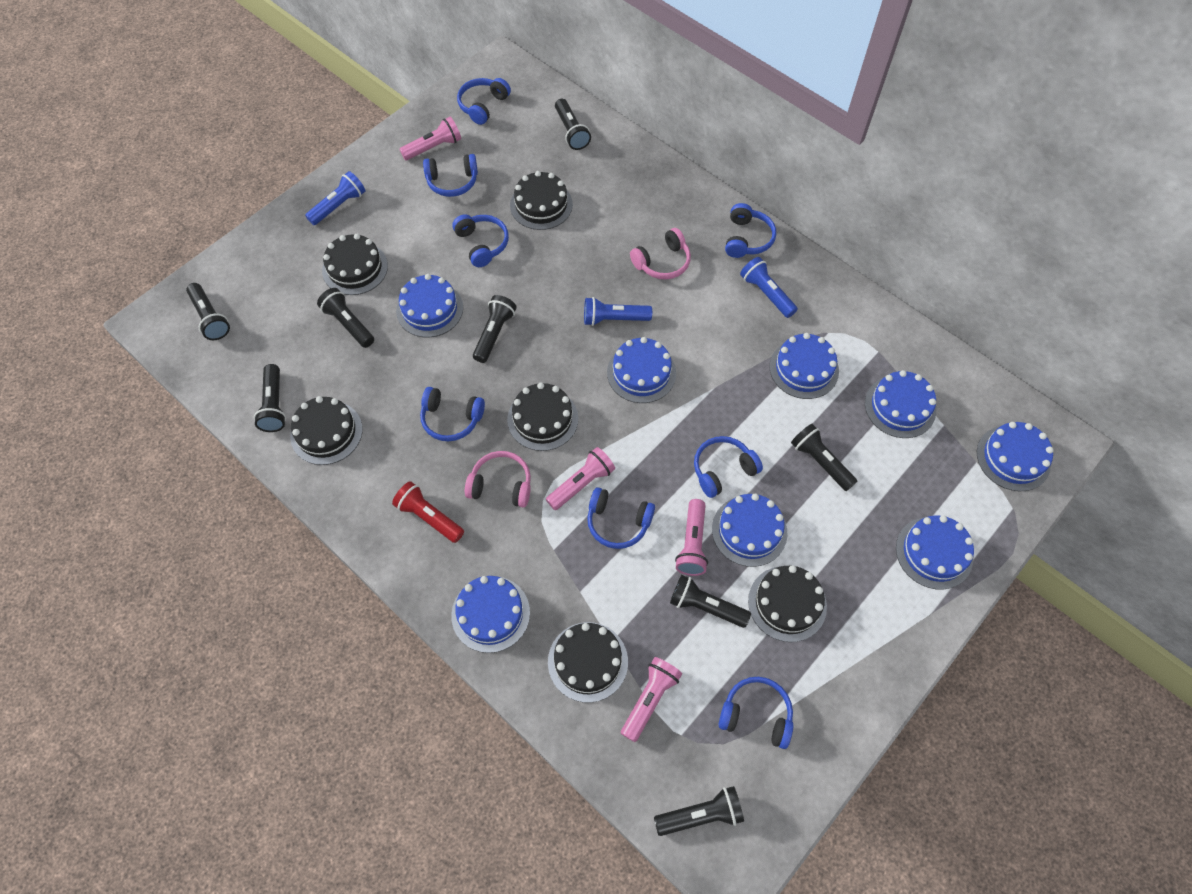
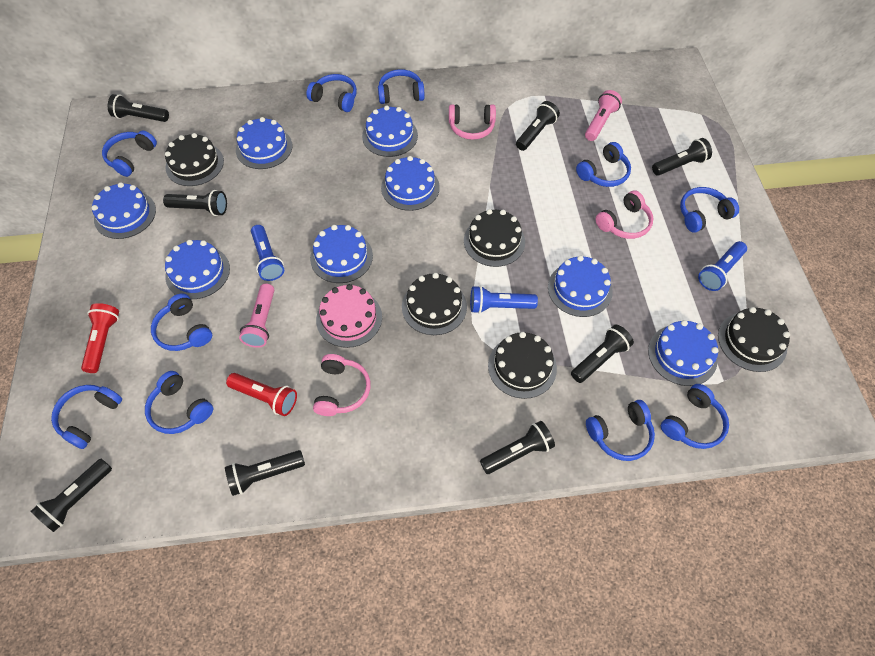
black cake: 6 -> 5
blue headphones: 8 -> 10
pink cake: 0 -> 1
pink flashlight: 4 -> 2
pink headphones: 2 -> 3
red flashlight: 1 -> 2

